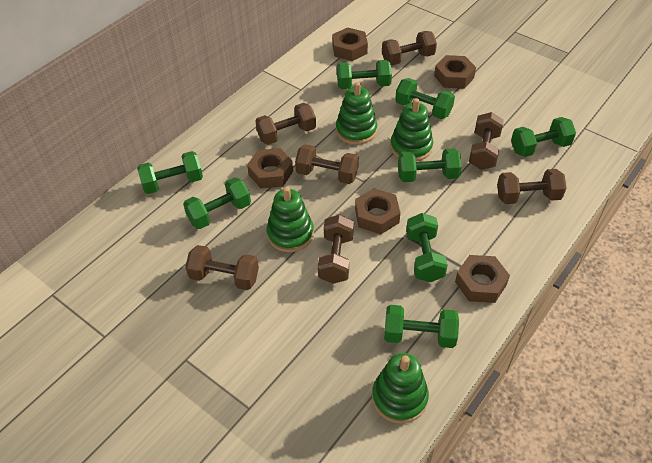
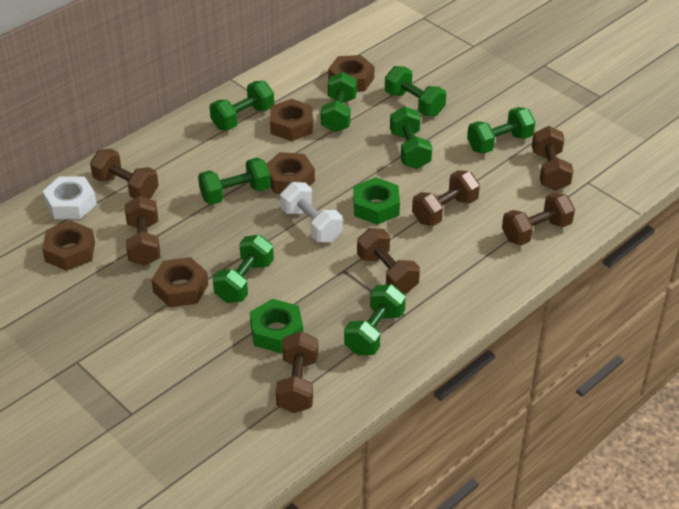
green nut: 0 -> 2
green stacking toy: 4 -> 0
white dumbbell: 0 -> 1
white nut: 0 -> 1

